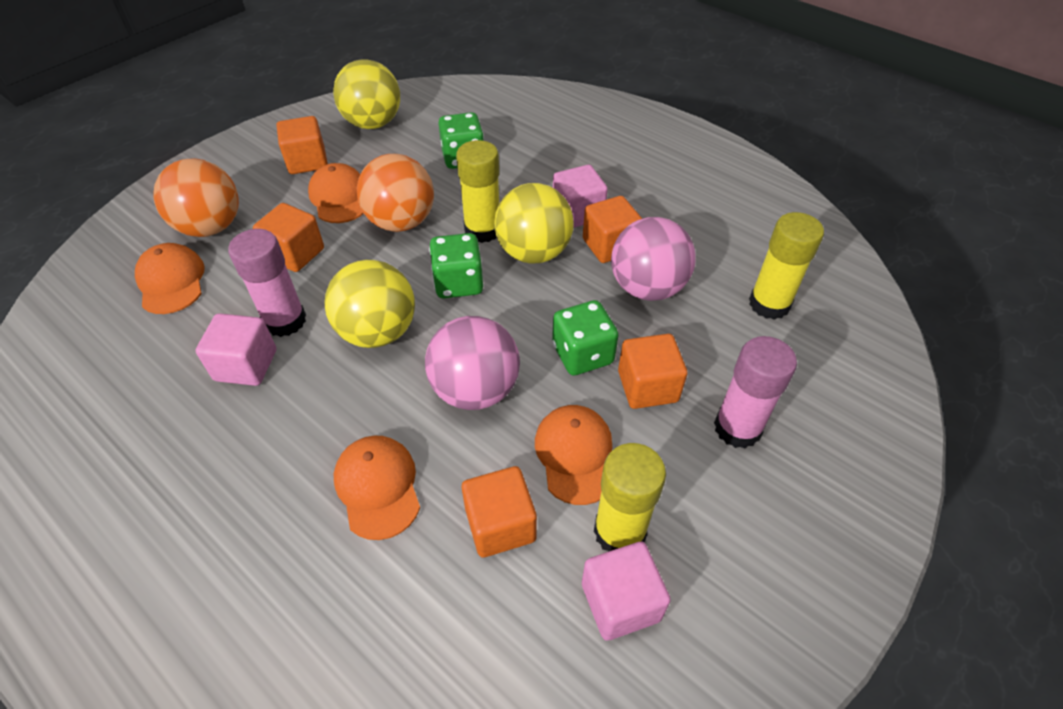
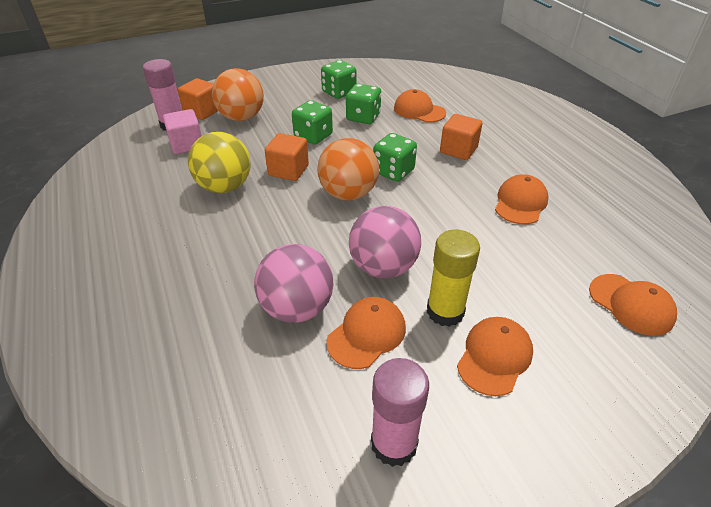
green dice: 3 -> 4
orange cap: 4 -> 5
orange cube: 5 -> 3
pink cube: 3 -> 1
yellow ball: 3 -> 1
yellow glue stick: 3 -> 1

